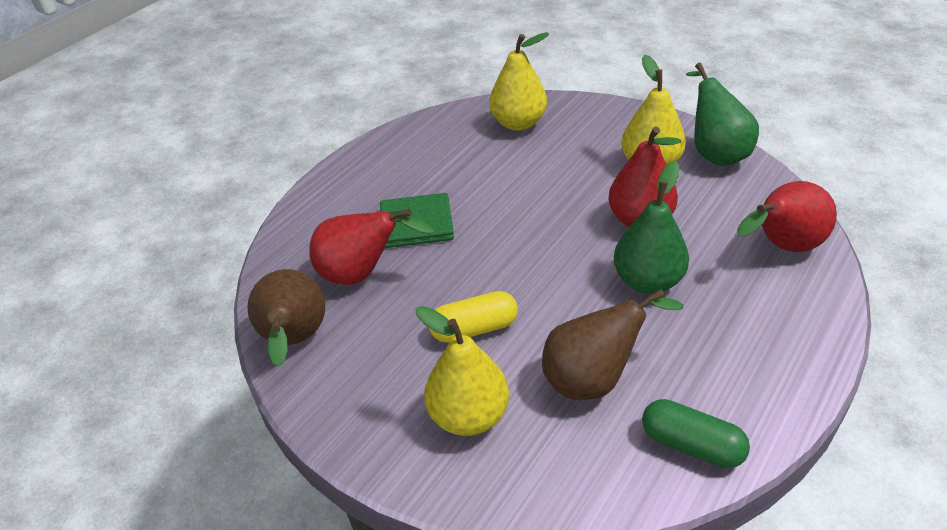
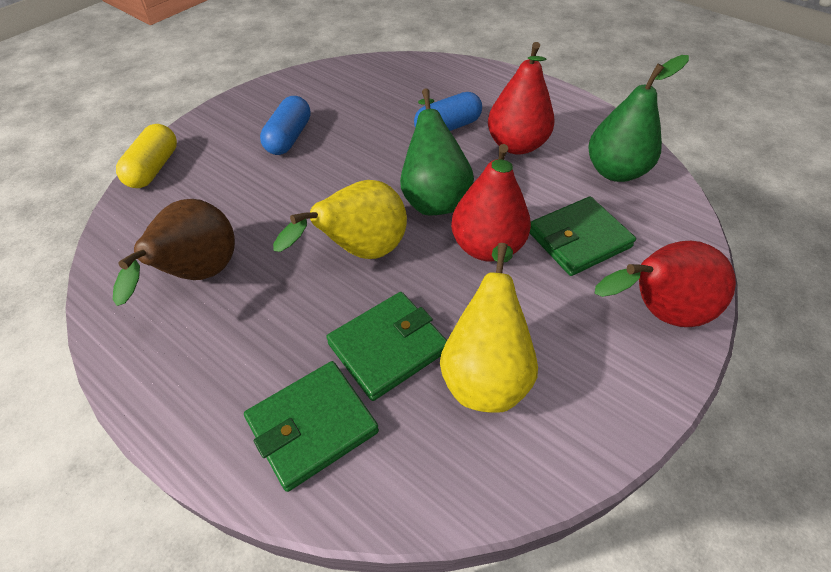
blue capsule: 0 -> 2
brown pear: 2 -> 1
green capsule: 1 -> 0
green wallet: 1 -> 3
yellow pear: 3 -> 2

